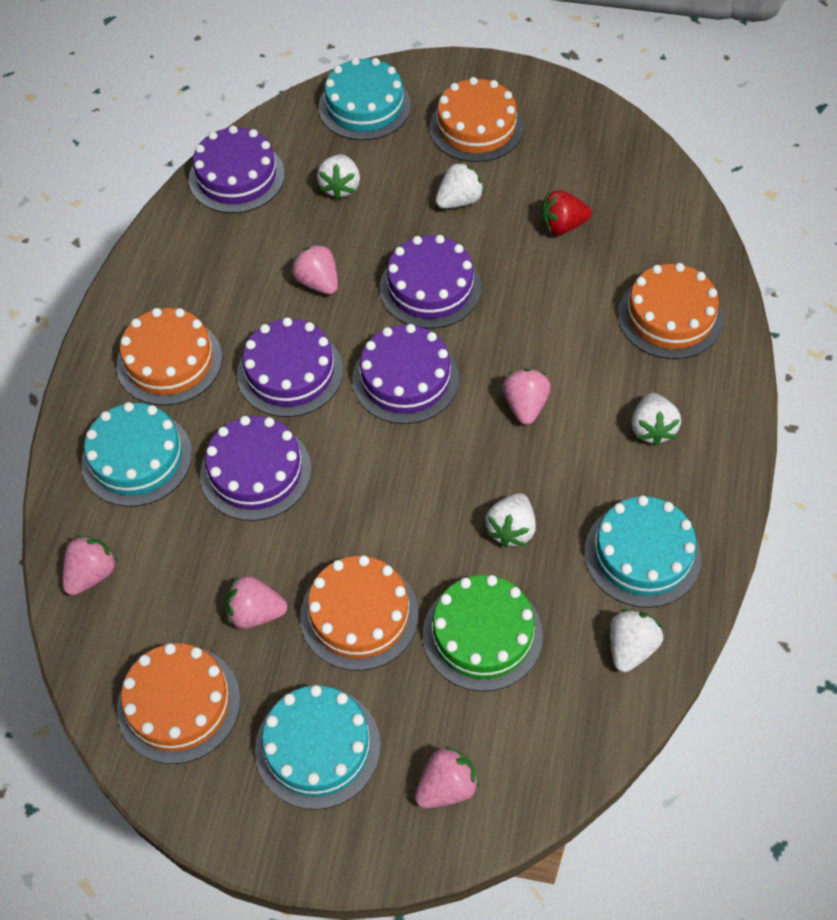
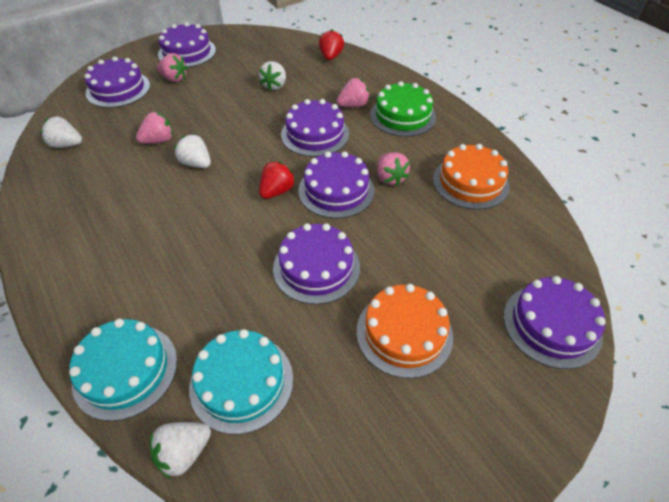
orange cake: 5 -> 2
pink strawberry: 5 -> 4
purple cake: 5 -> 6
red strawberry: 1 -> 2
turquoise cake: 4 -> 2
white strawberry: 5 -> 4

